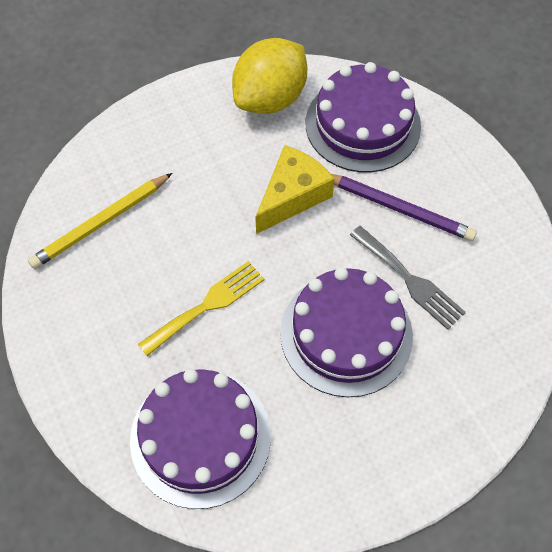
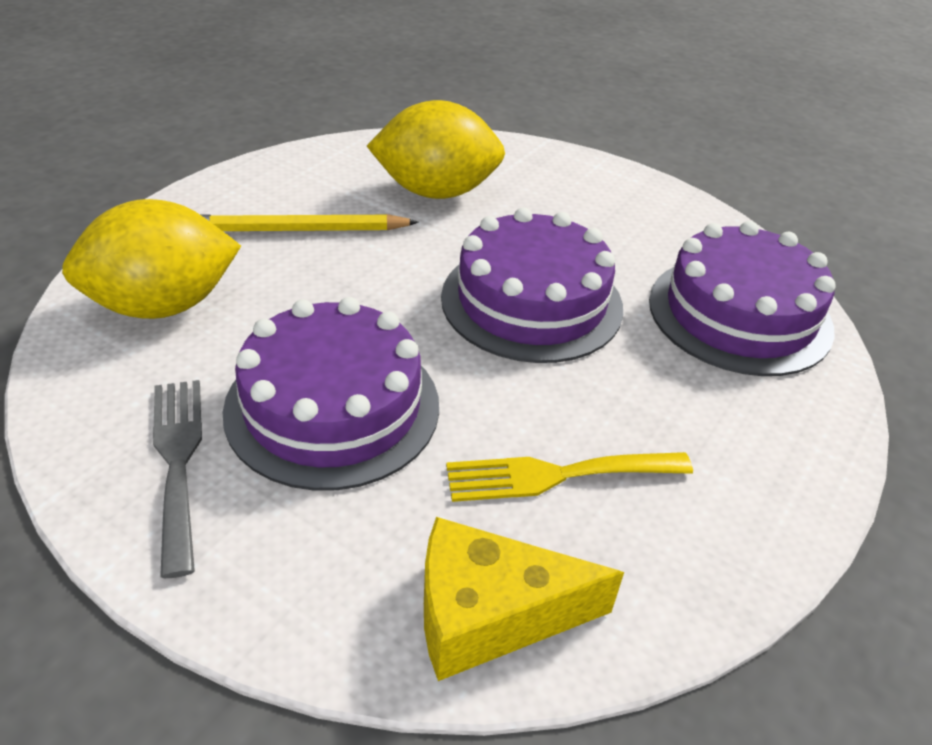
purple pencil: 1 -> 0
yellow lemon: 1 -> 2

